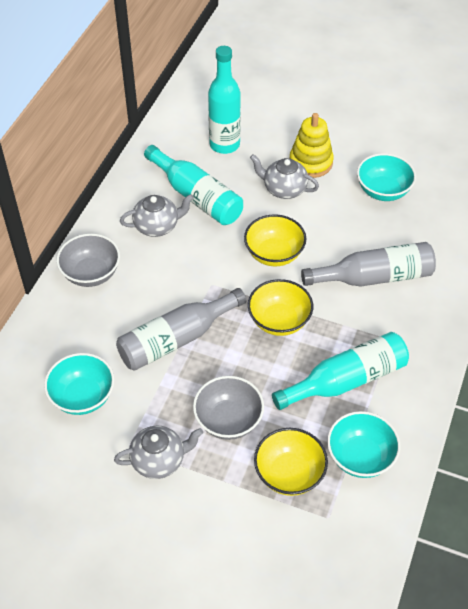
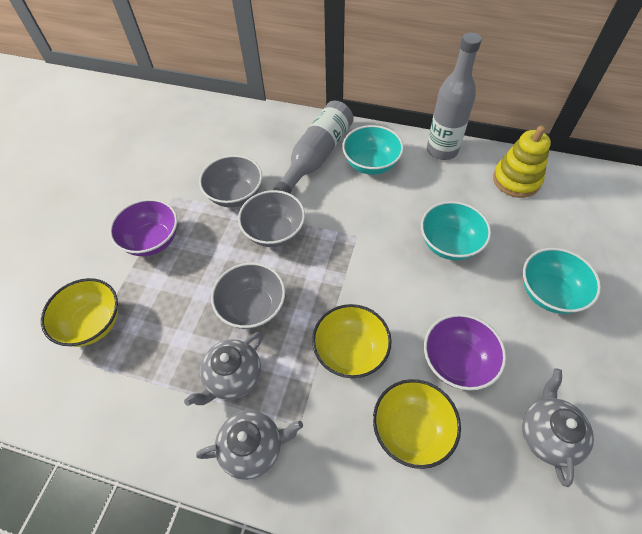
grey bowl: 2 -> 3
purple bowl: 0 -> 2
turquoise bottle: 3 -> 0

